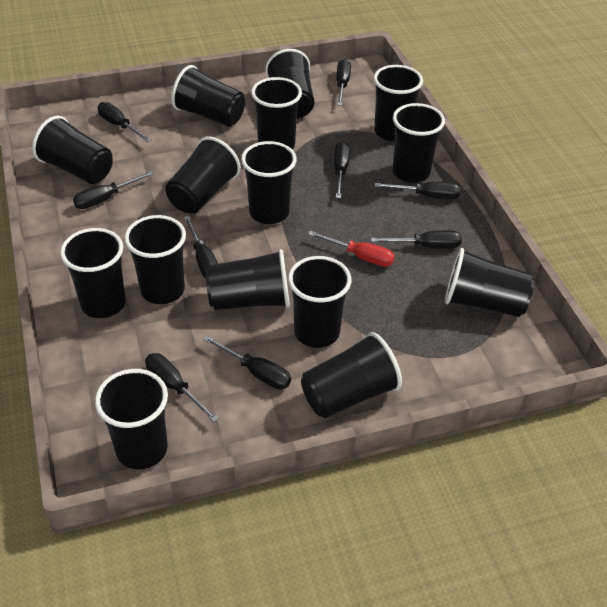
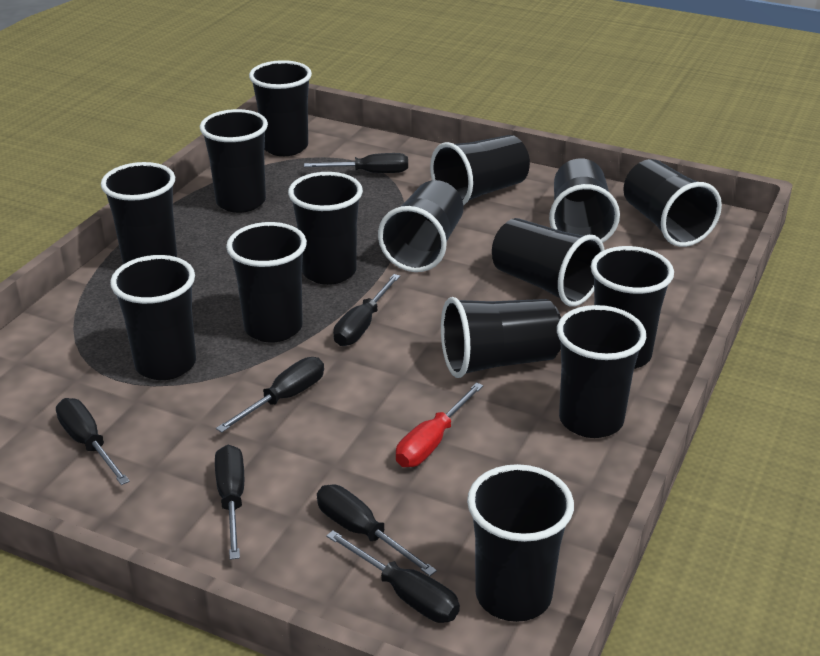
black screwdriver: 9 -> 7

